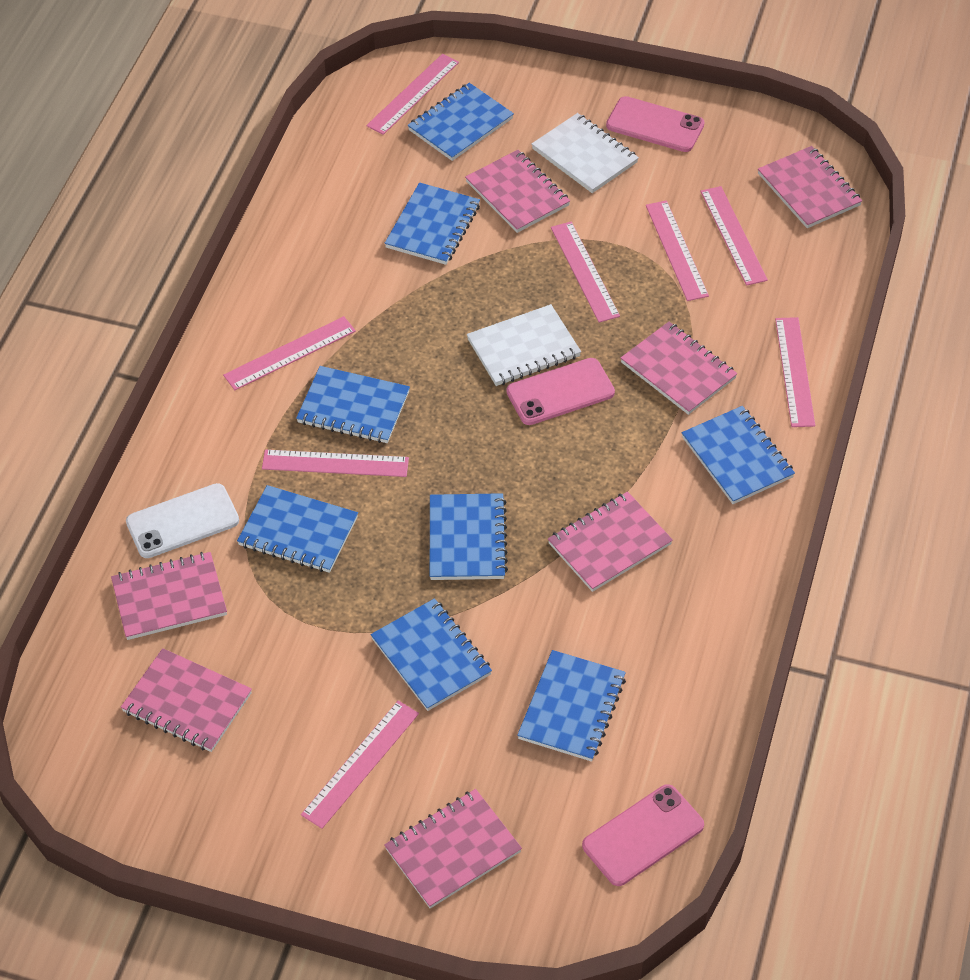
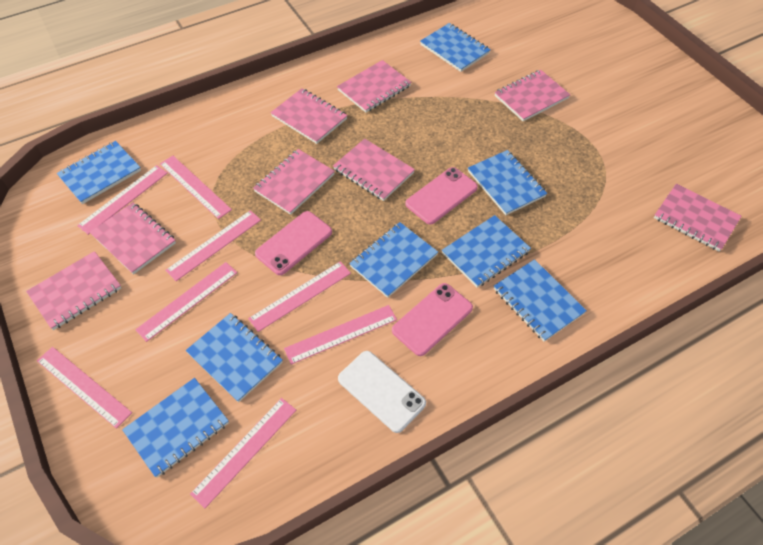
pink notebook: 7 -> 8
white notebook: 2 -> 0

